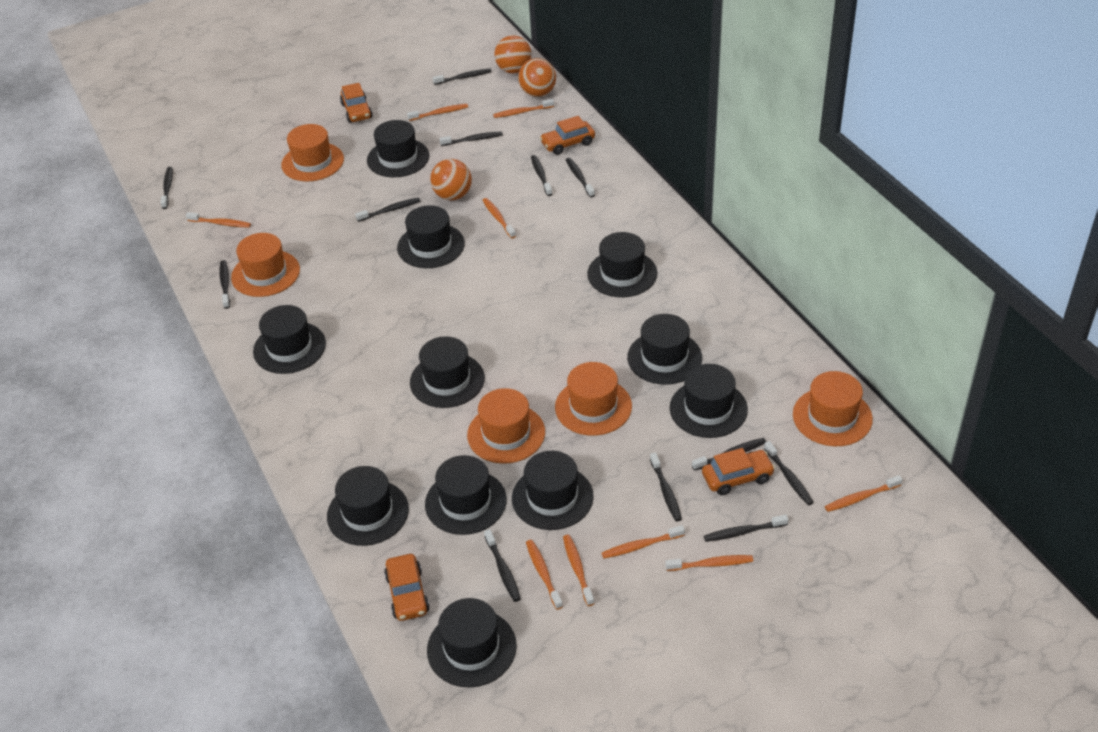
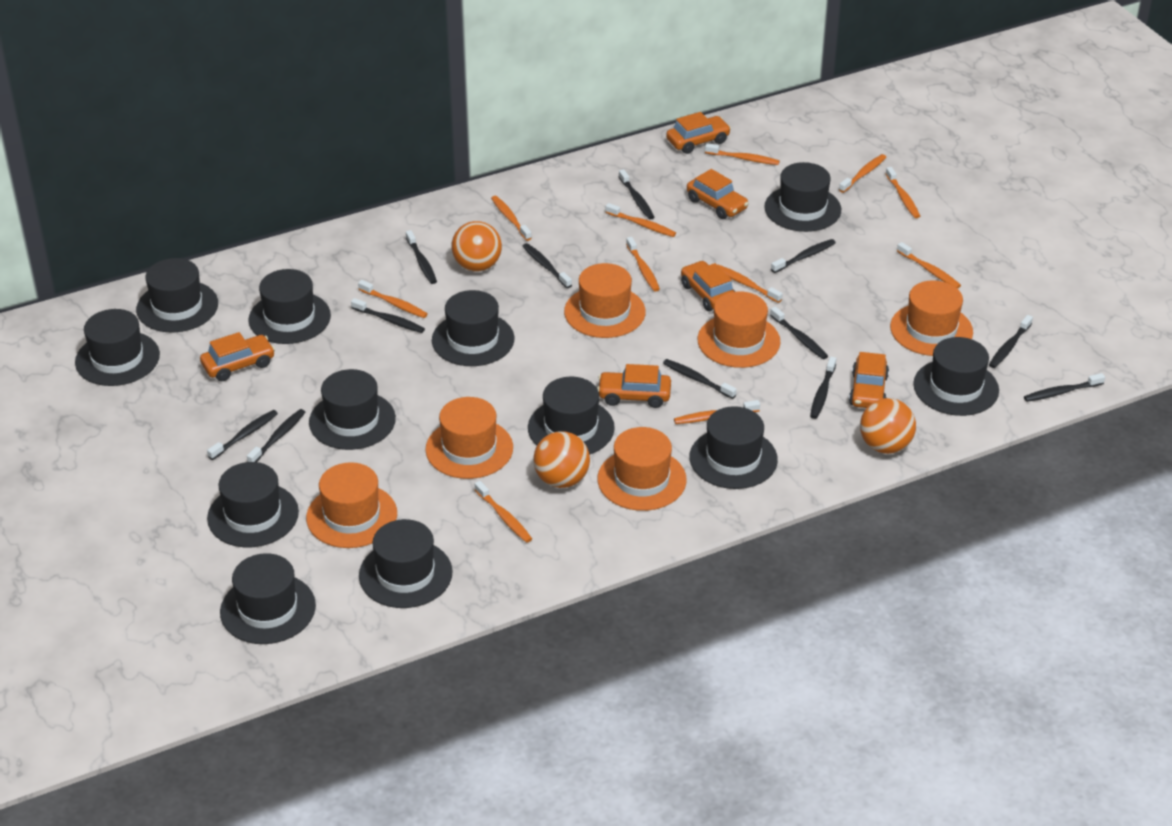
black hat: 11 -> 12
orange car: 4 -> 6
orange hat: 5 -> 6
orange toothbrush: 9 -> 11

